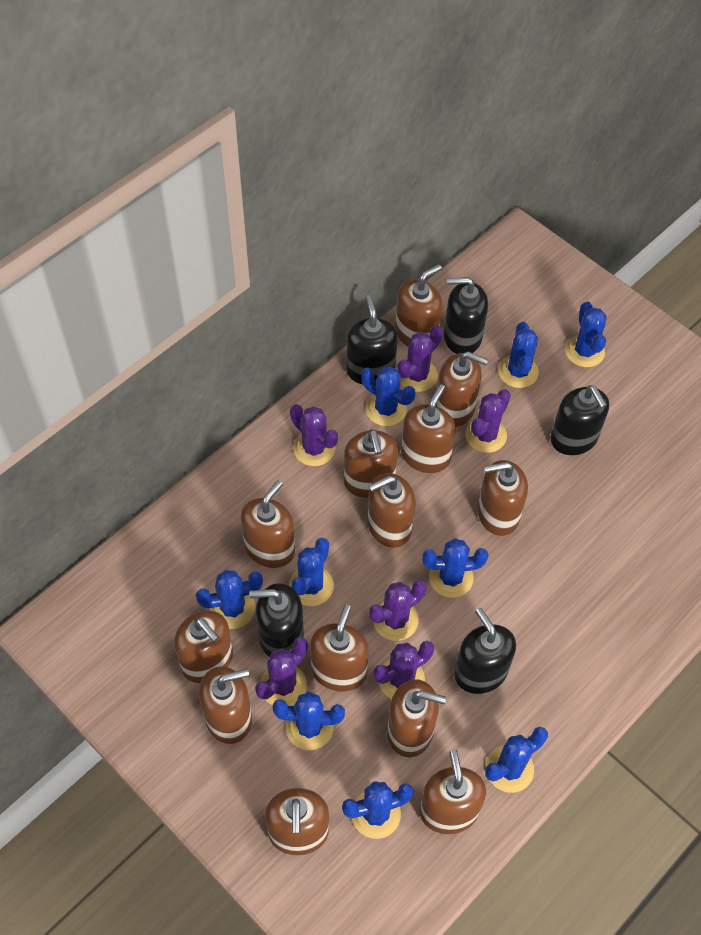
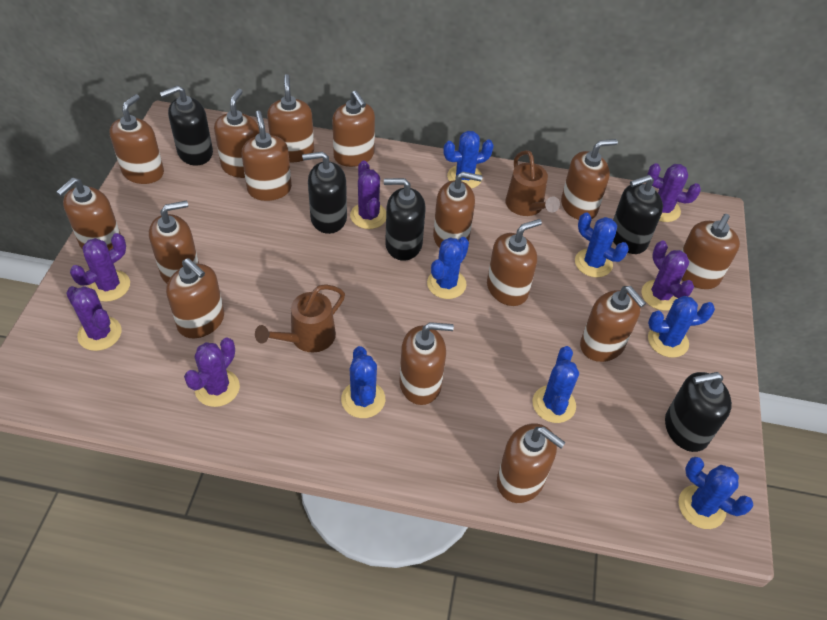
blue cactus: 9 -> 7
brown soap dispenser: 13 -> 15
brown watering can: 0 -> 2

